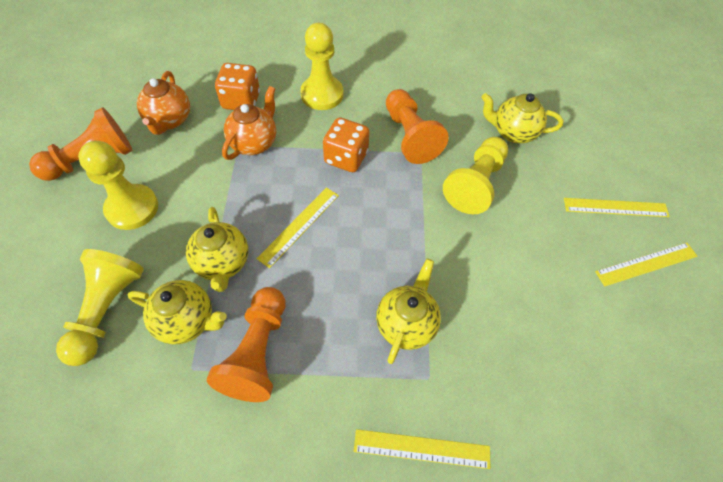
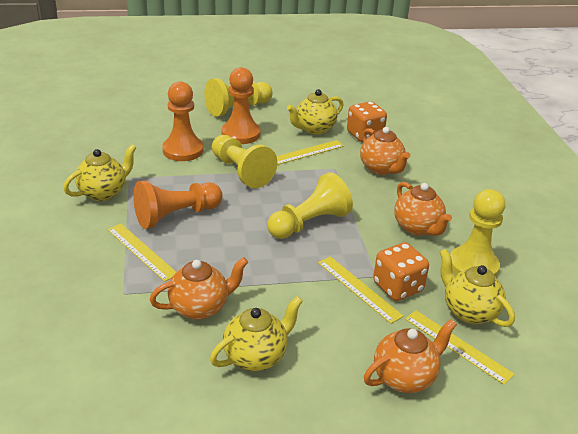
orange teapot: 2 -> 4

